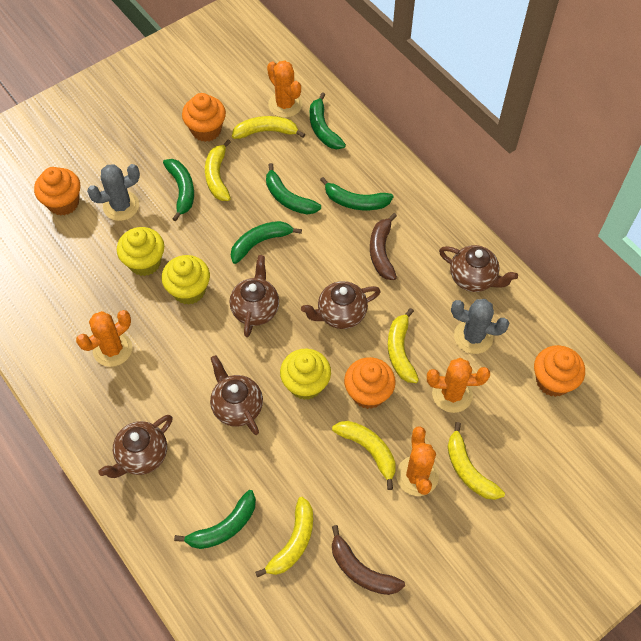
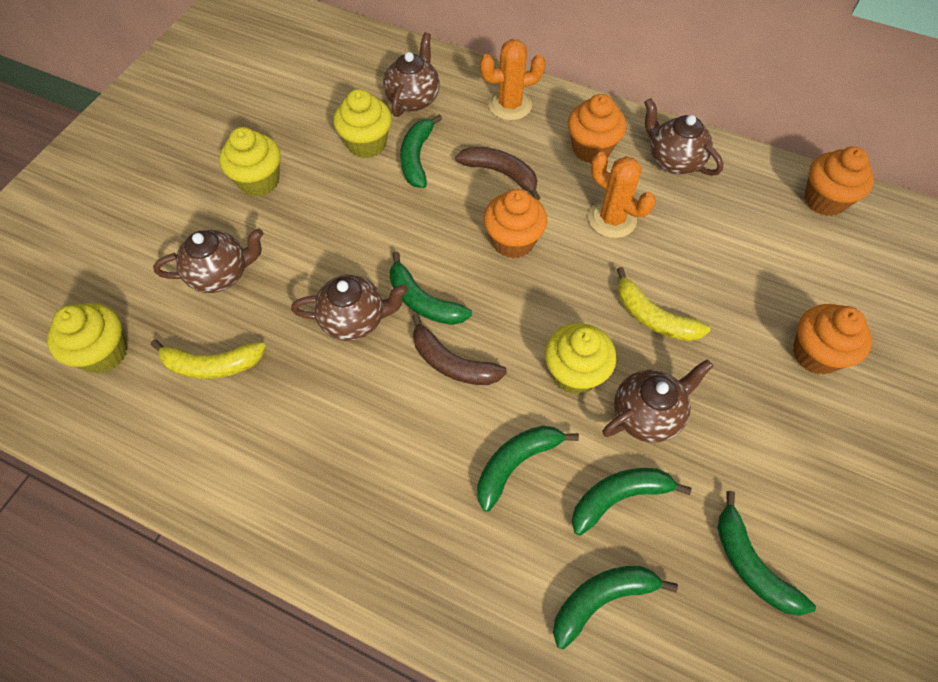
grey cactus: 2 -> 0
orange cactus: 4 -> 2
yellow banana: 6 -> 2
yellow cupcake: 3 -> 4

